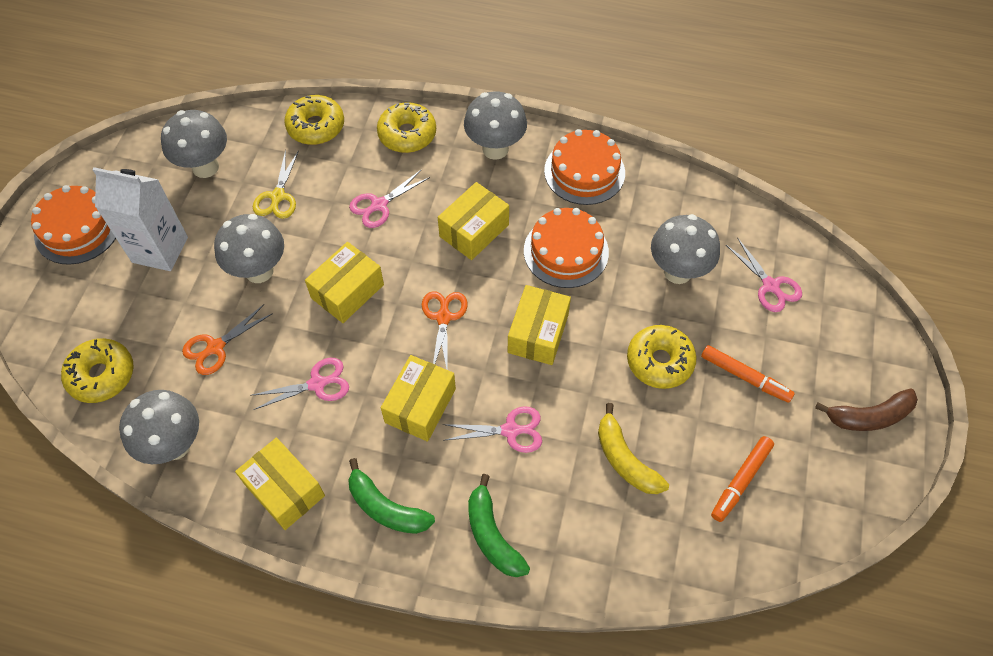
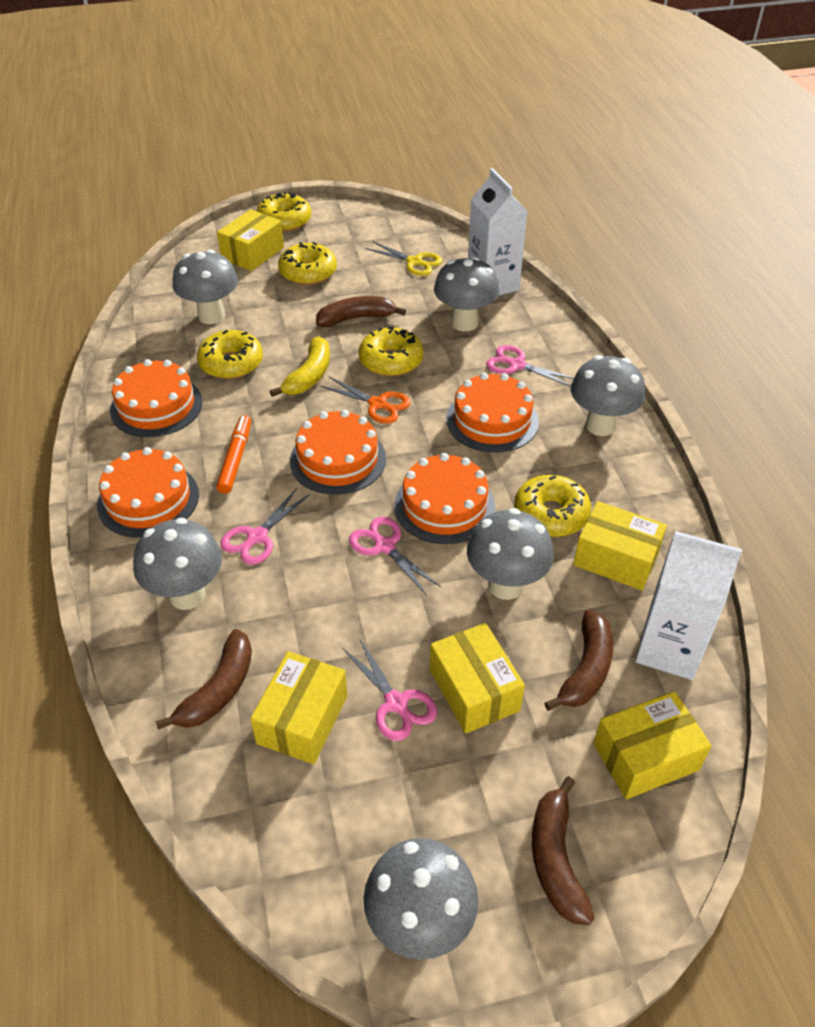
brown banana: 1 -> 4
green banana: 2 -> 0
grey mushroom: 5 -> 6
orange cake: 3 -> 5
orange marker: 2 -> 1
orange scissors: 2 -> 1
white carton: 1 -> 2
yellow donut: 4 -> 5

